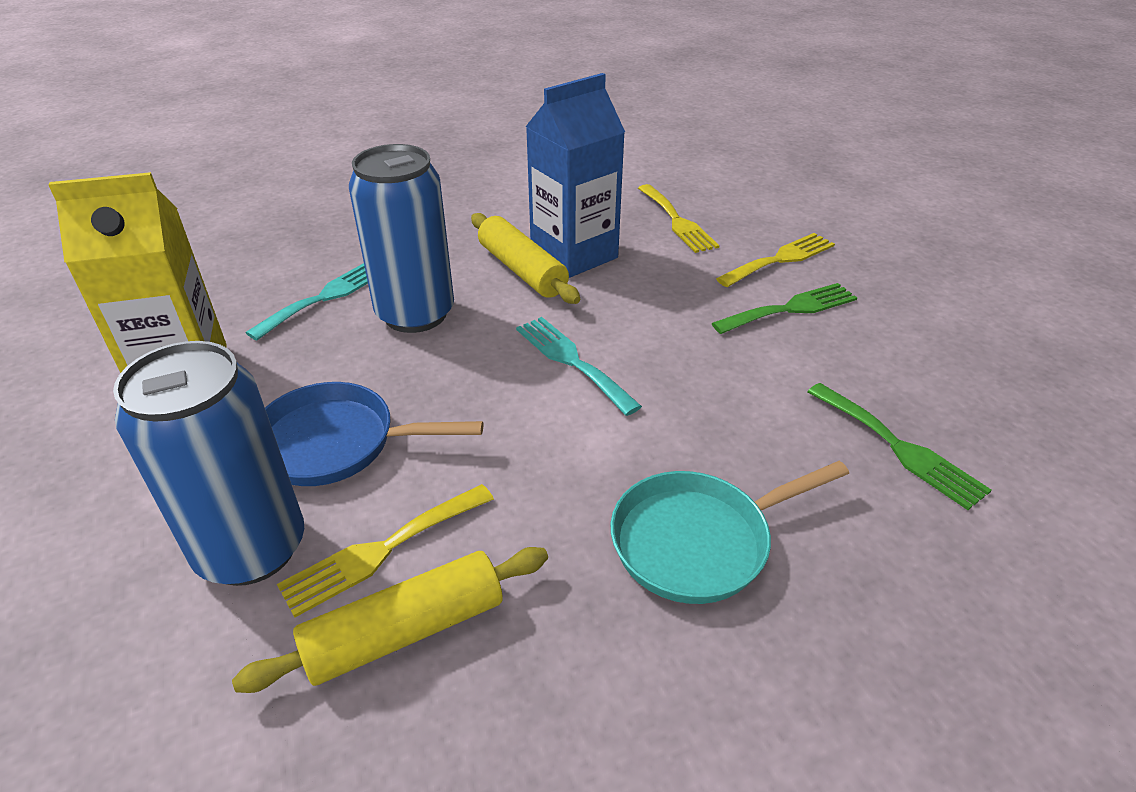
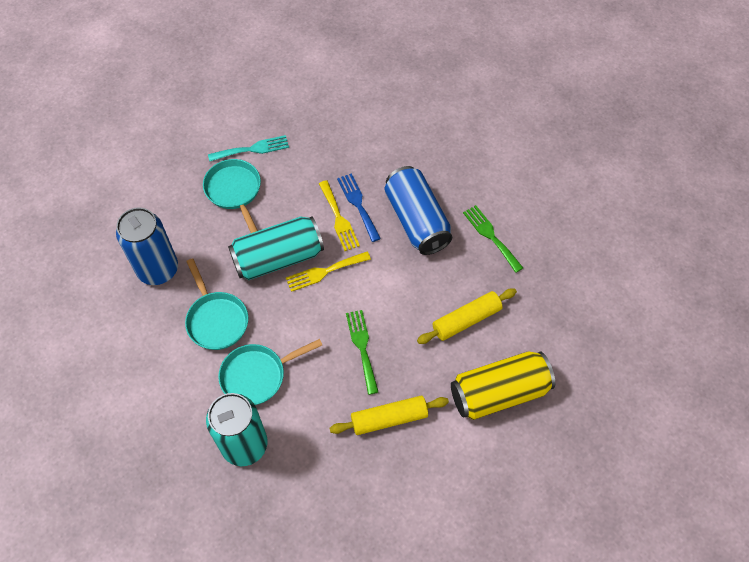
blue carton: 1 -> 0
blue fork: 0 -> 1
blue pan: 1 -> 0
turquoise can: 0 -> 2
turquoise fork: 2 -> 1
turquoise pan: 1 -> 3
yellow can: 0 -> 1
yellow carton: 1 -> 0
yellow fork: 3 -> 2

